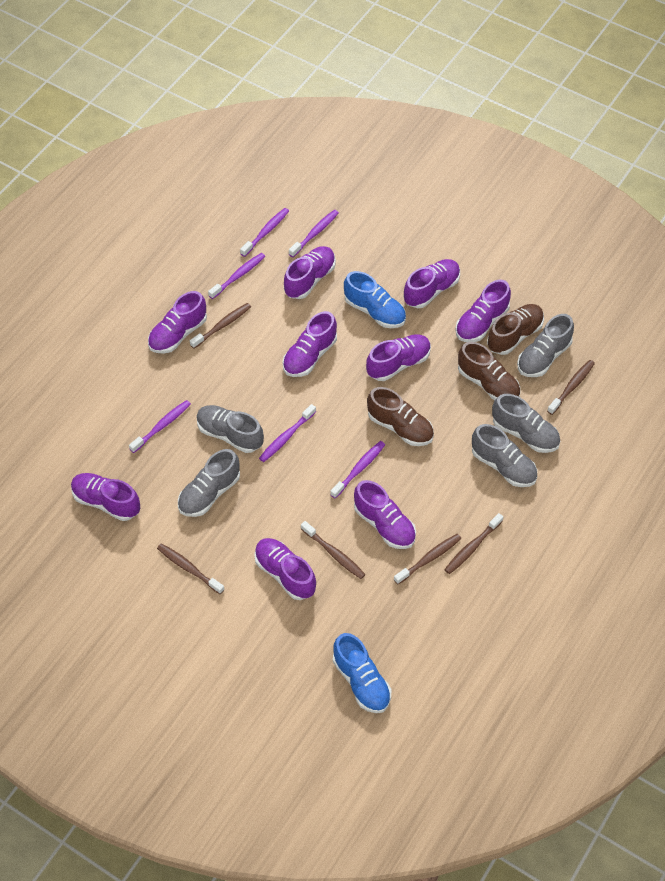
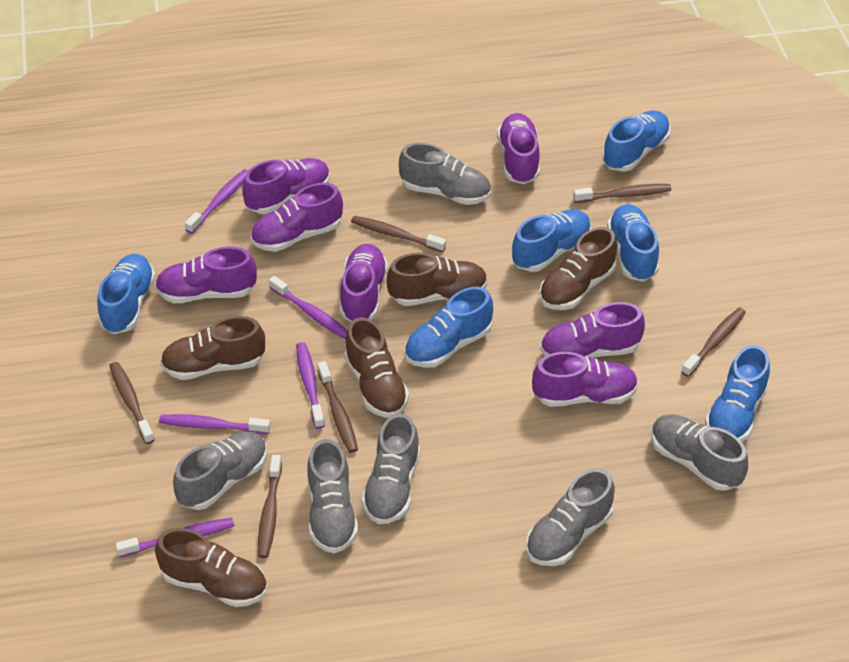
blue shoe: 2 -> 6
brown shoe: 3 -> 5
grey shoe: 5 -> 6
purple shoe: 9 -> 7
purple toothbrush: 6 -> 5

